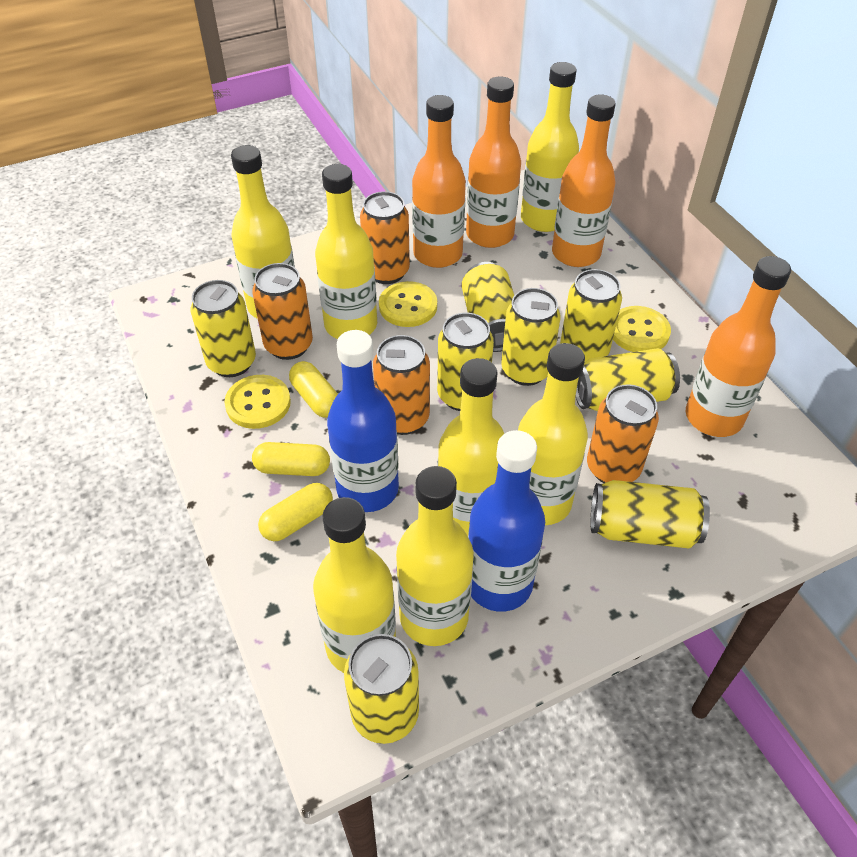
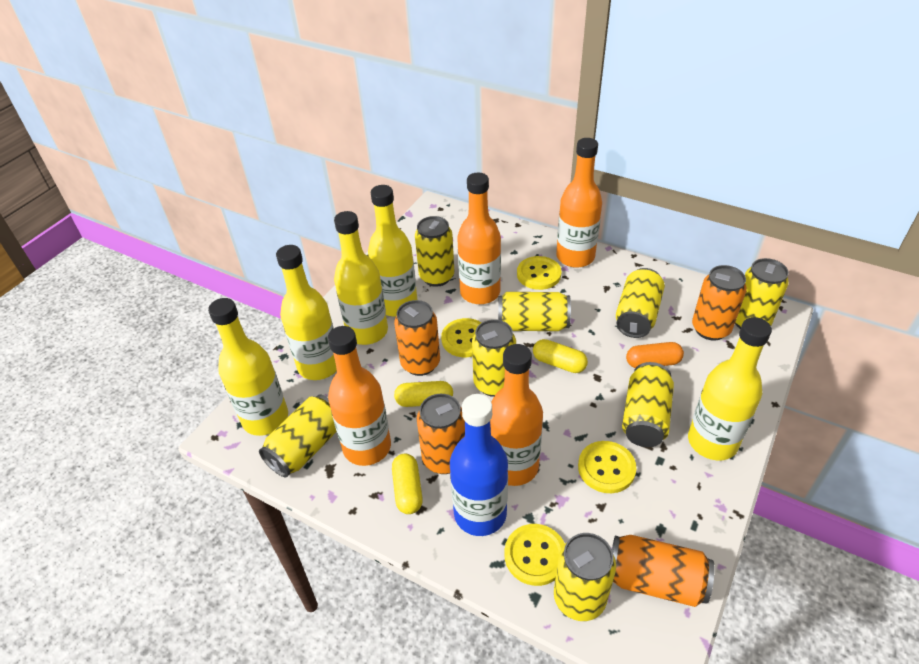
blue bottle: 2 -> 1
orange capsule: 0 -> 1
yellow bottle: 7 -> 5
yellow button: 3 -> 4

